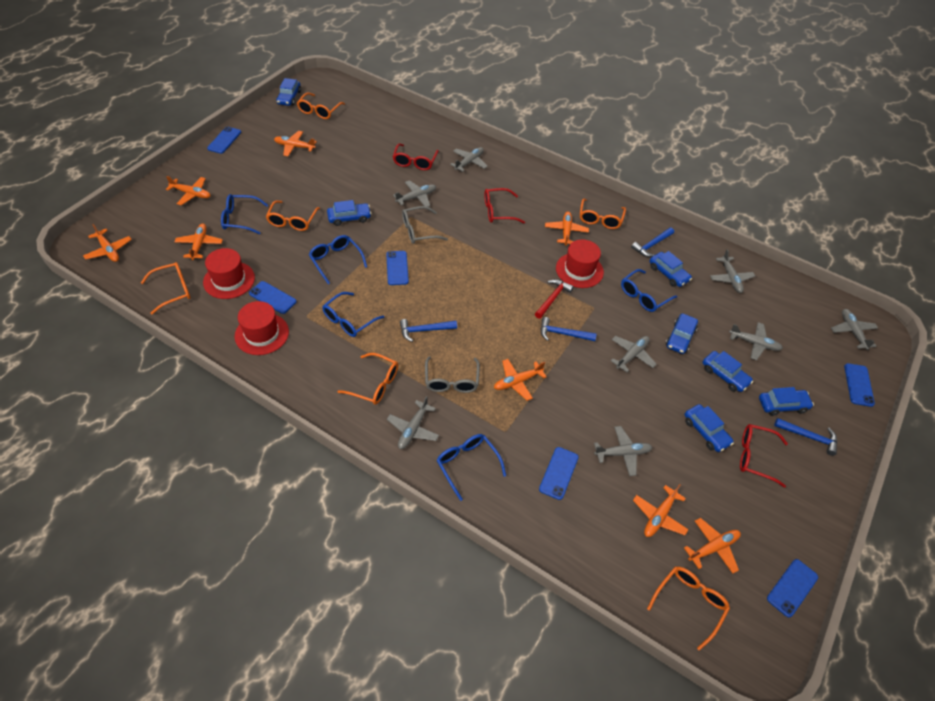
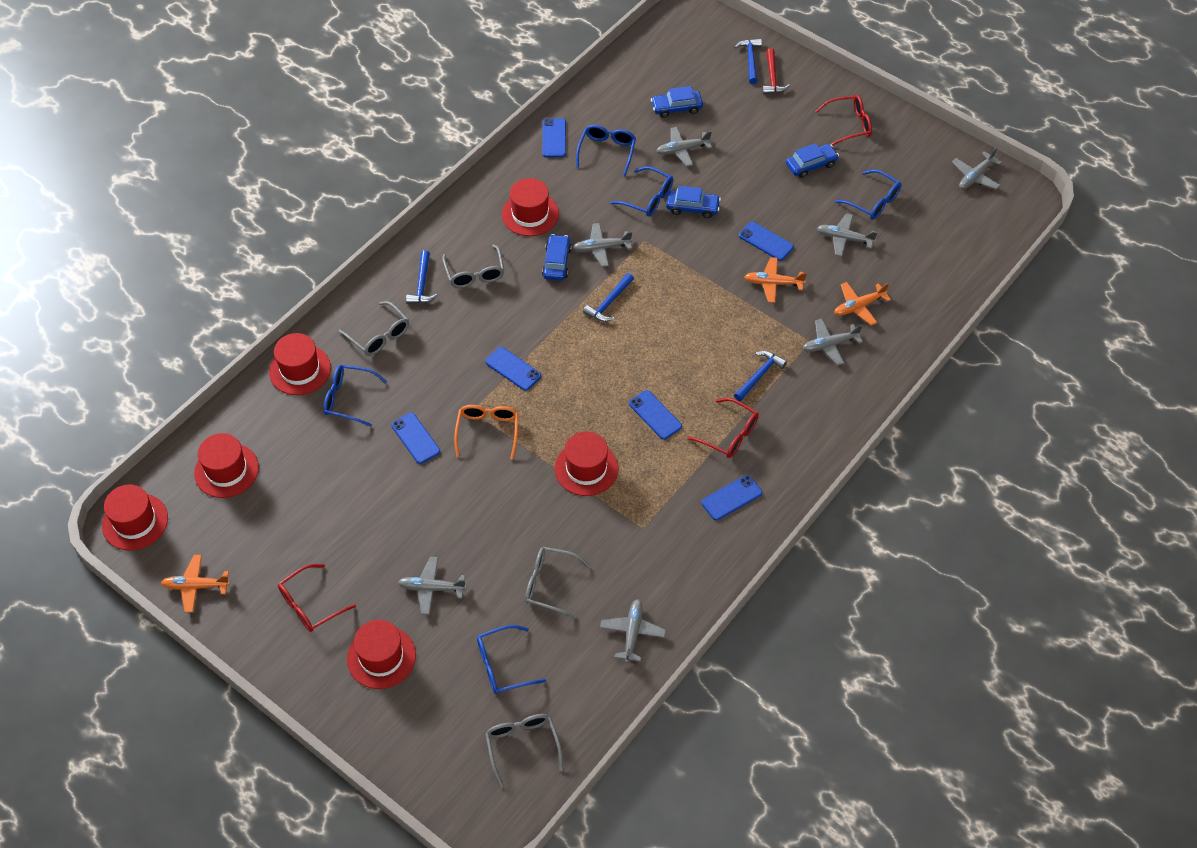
blue car: 7 -> 4
grey glasses: 2 -> 4
grey plane: 8 -> 7
orange glasses: 6 -> 1
orange plane: 8 -> 3
red hat: 3 -> 6

